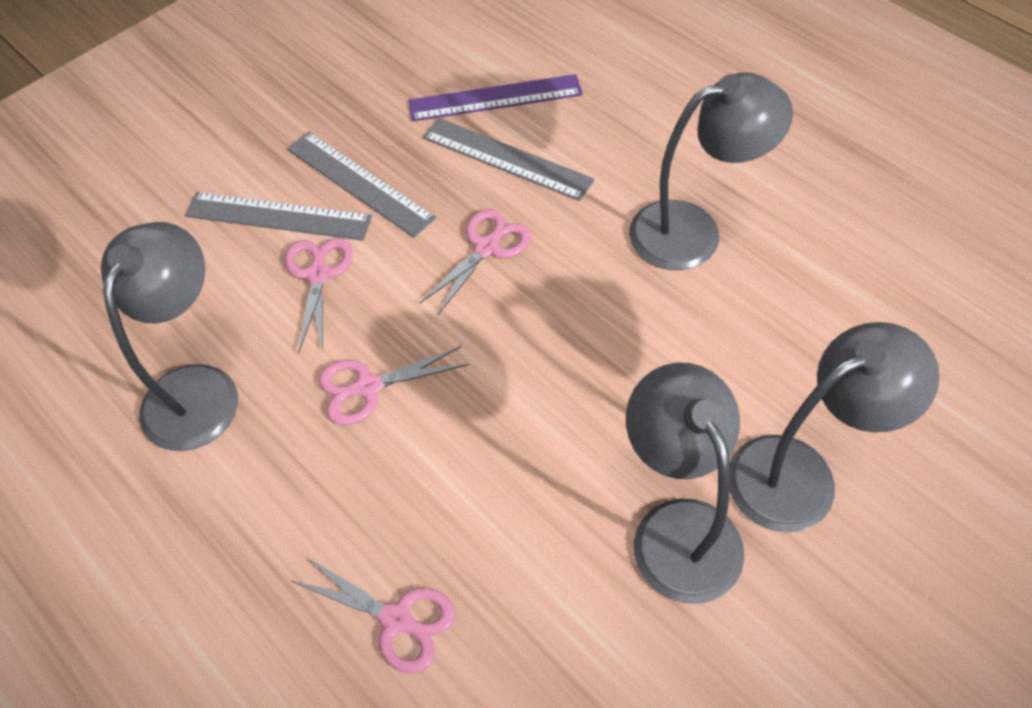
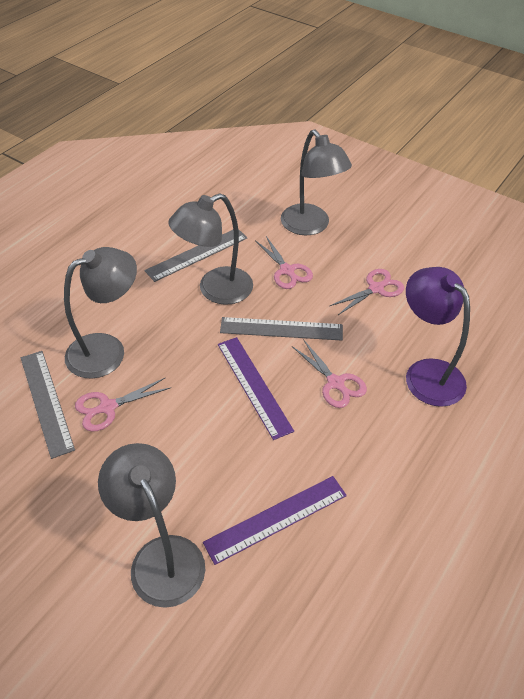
purple lamp: 0 -> 1
purple ruler: 1 -> 2

